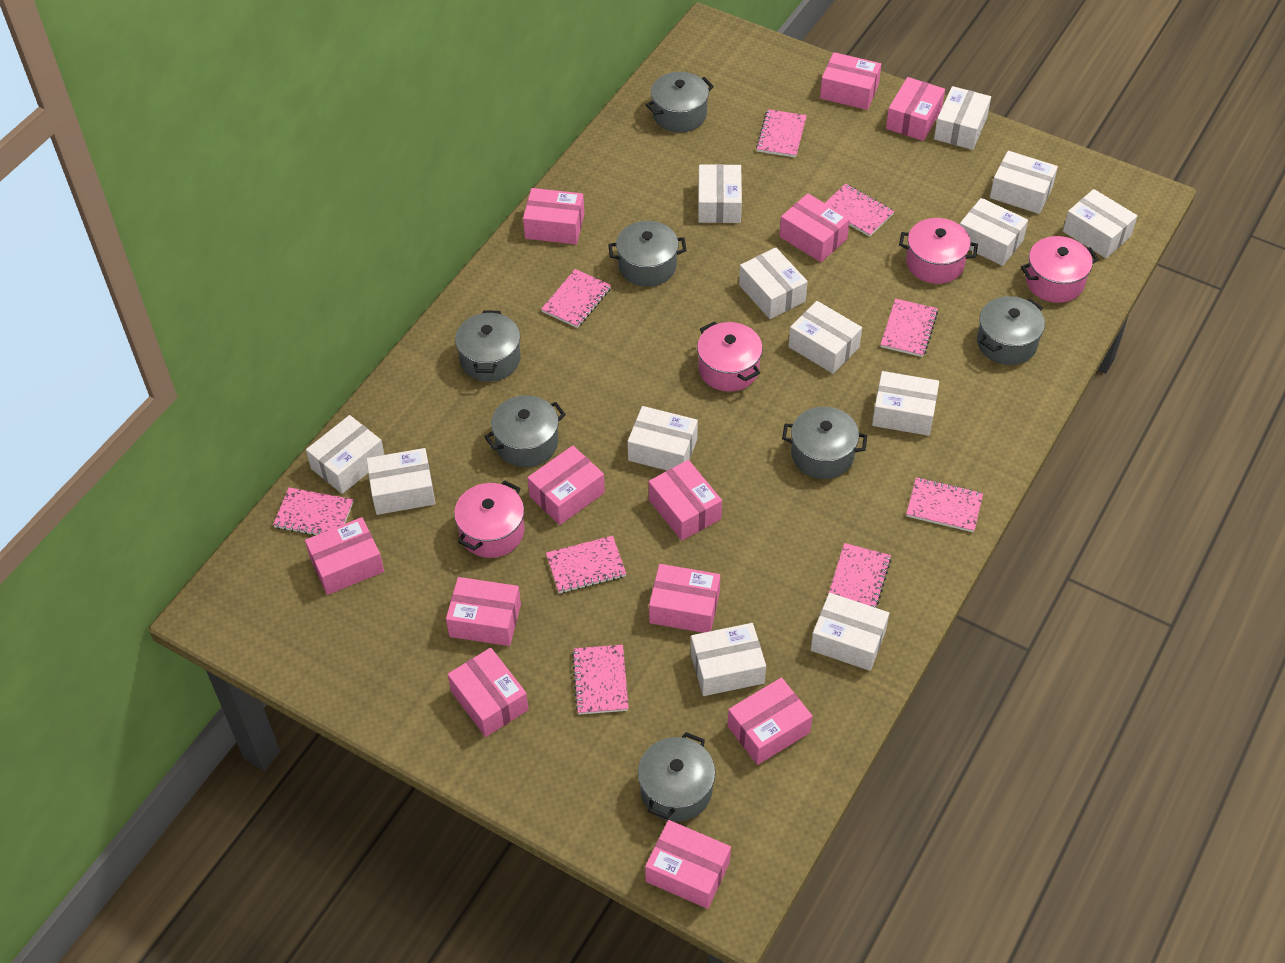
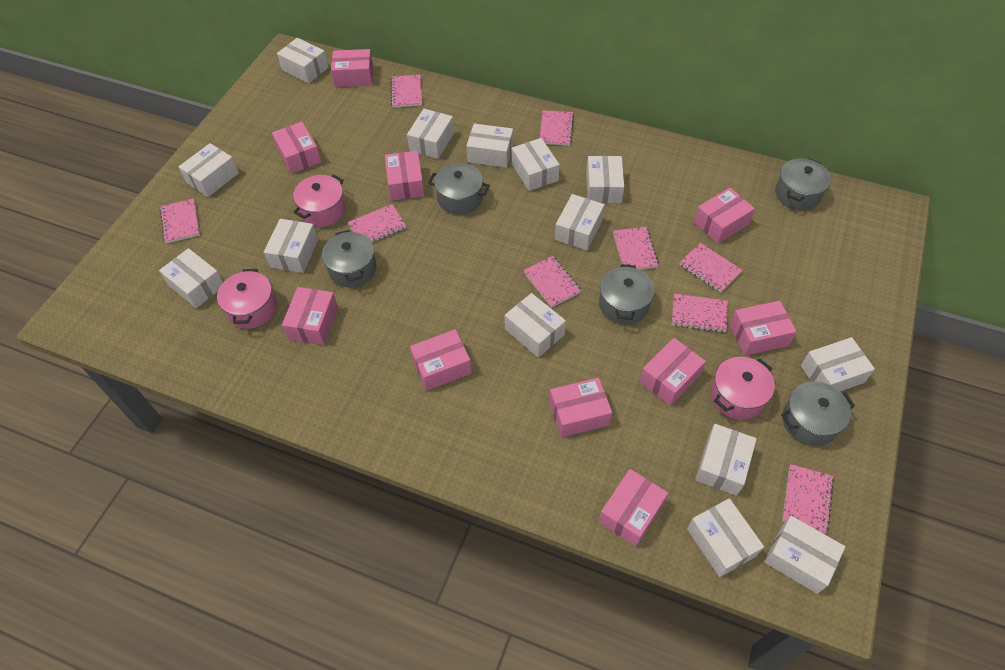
grey pot: 7 -> 5
pink box: 12 -> 10
pink pot: 4 -> 3
white box: 13 -> 14

